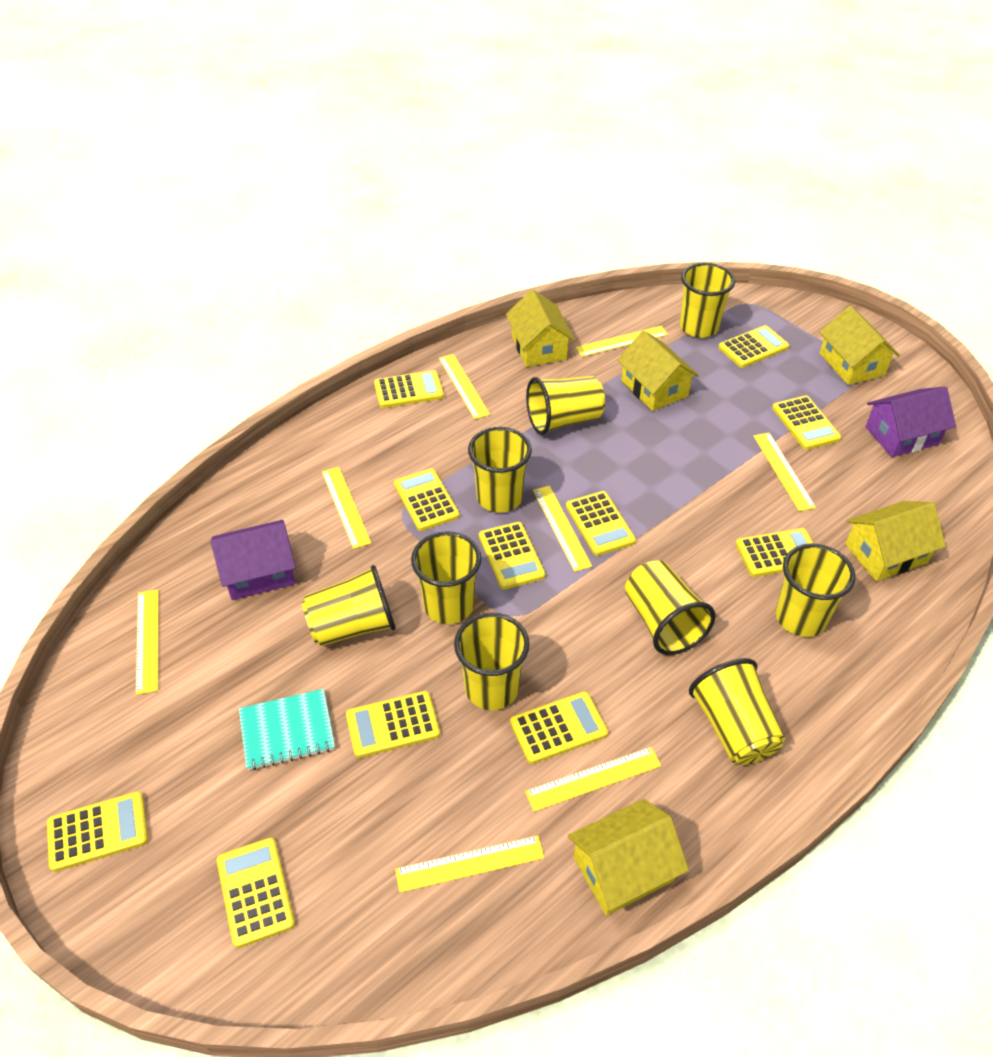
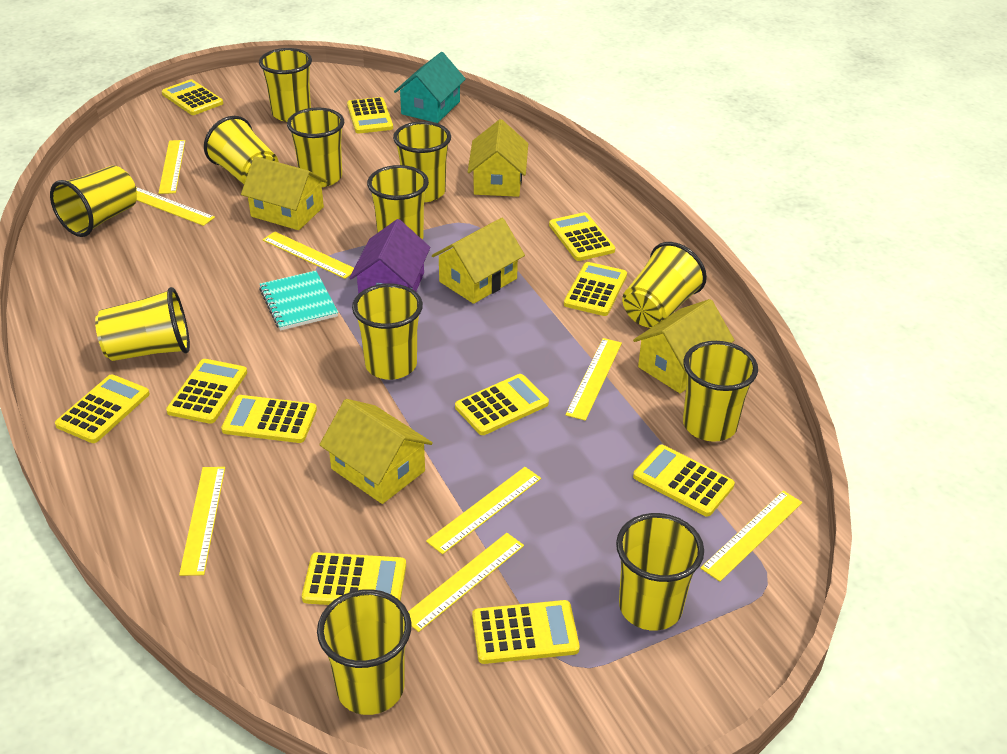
purple house: 2 -> 1
turquoise house: 0 -> 1
yellow cup: 9 -> 12

